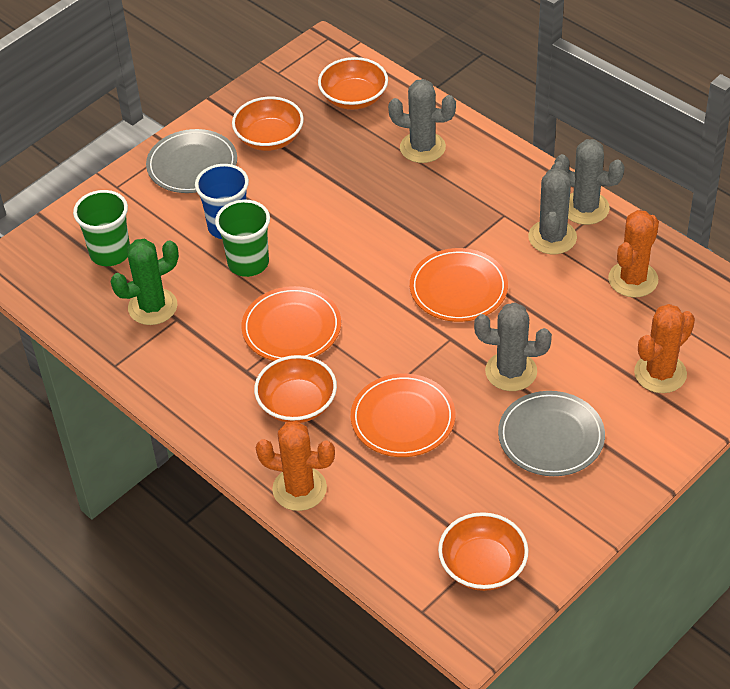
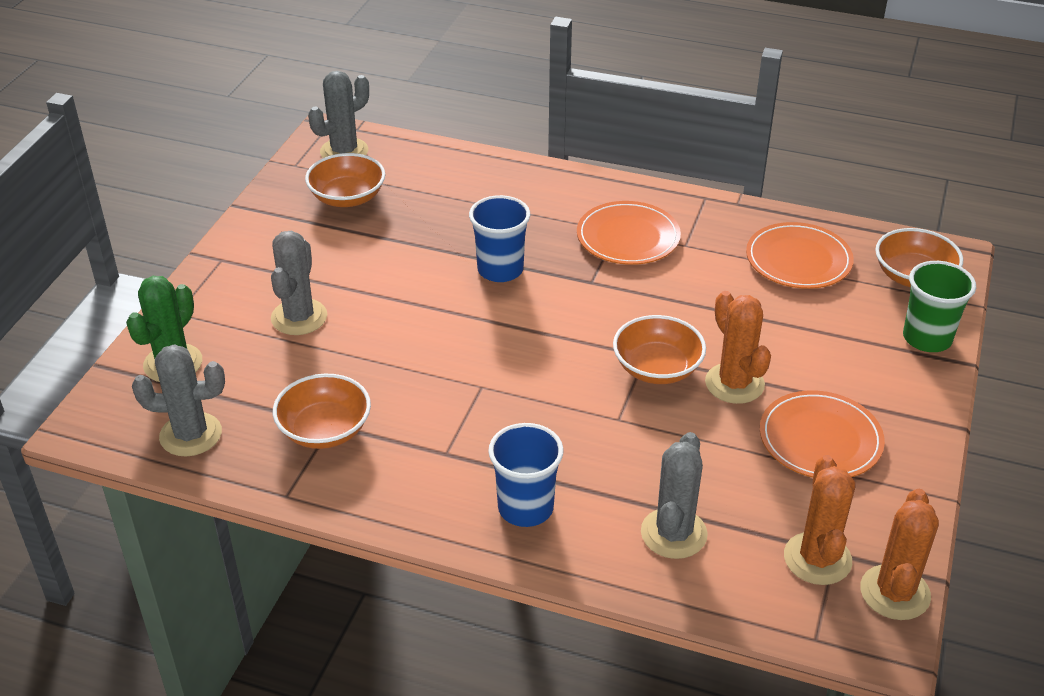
blue cup: 1 -> 2
green cup: 2 -> 1
grey plate: 2 -> 0

